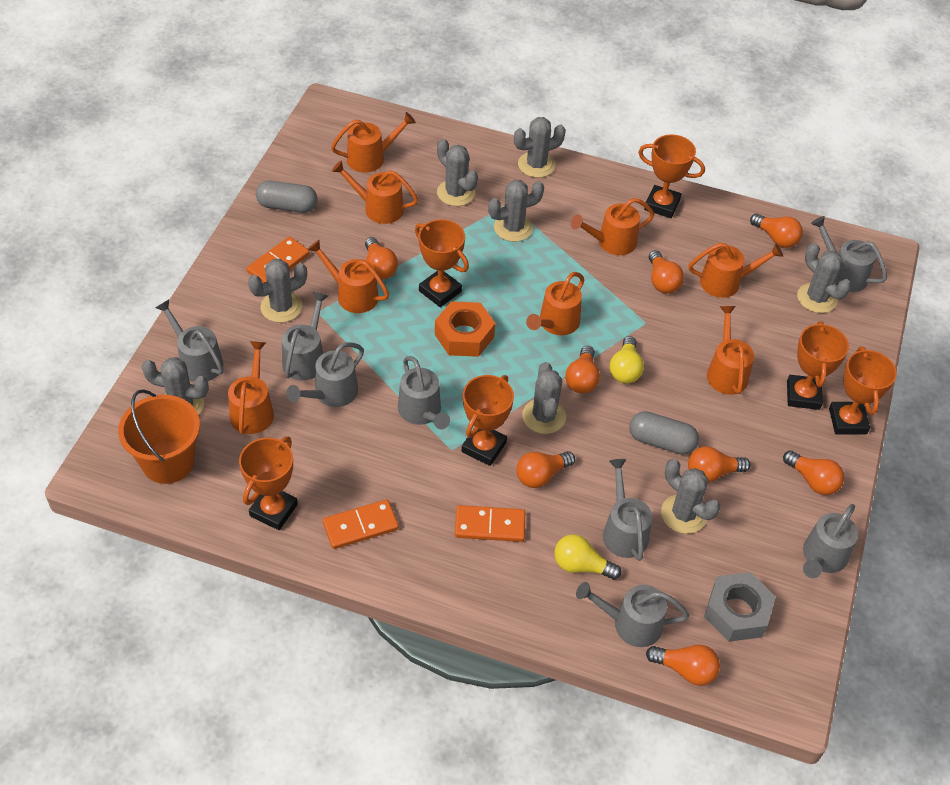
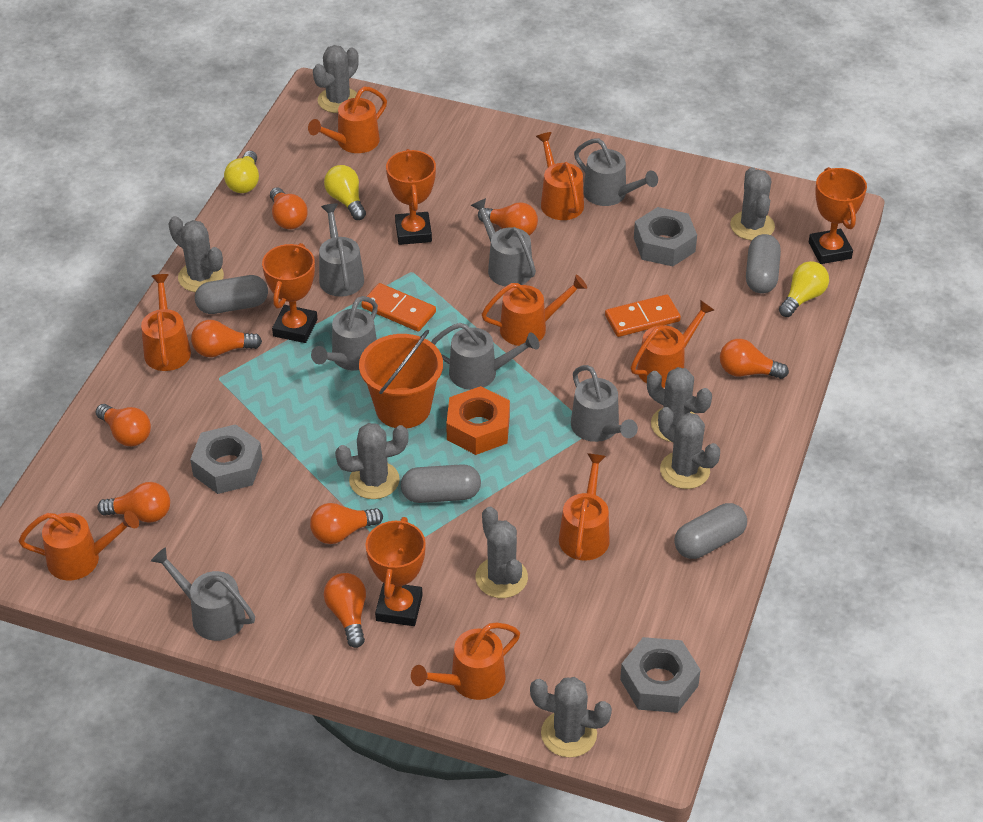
grey capsule: 2 -> 4
grey nut: 1 -> 3
grey watering can: 8 -> 7
orange domino: 3 -> 2
orange trophy: 6 -> 4
yellow light bulb: 2 -> 3

